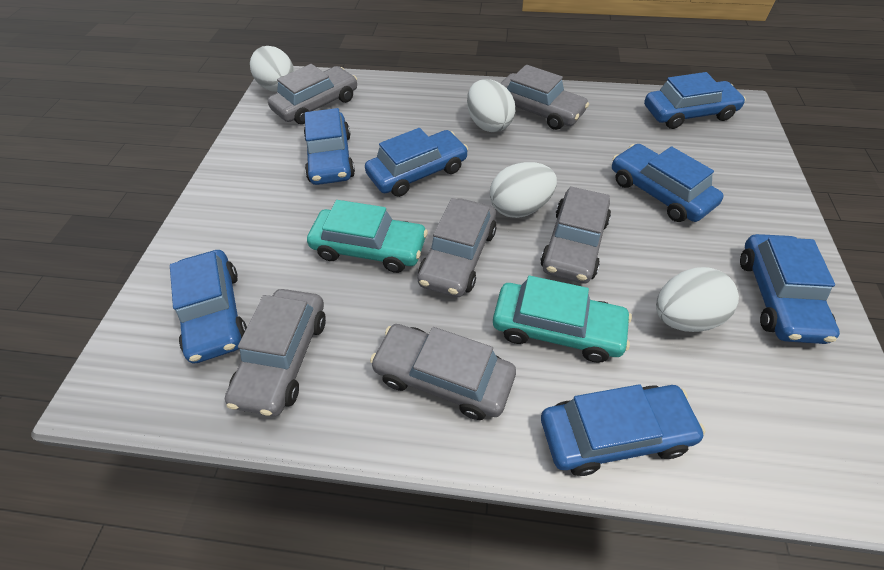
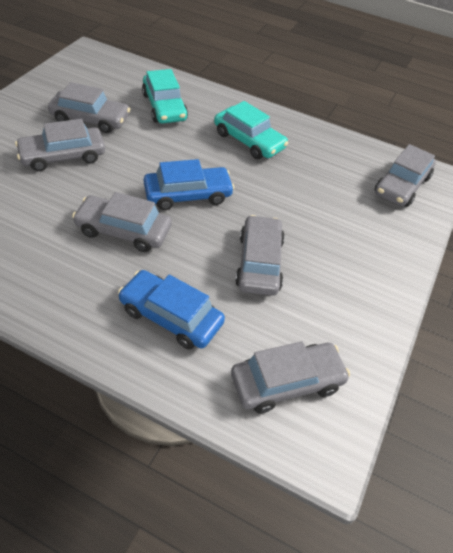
blue car: 7 -> 2
white egg: 4 -> 0

